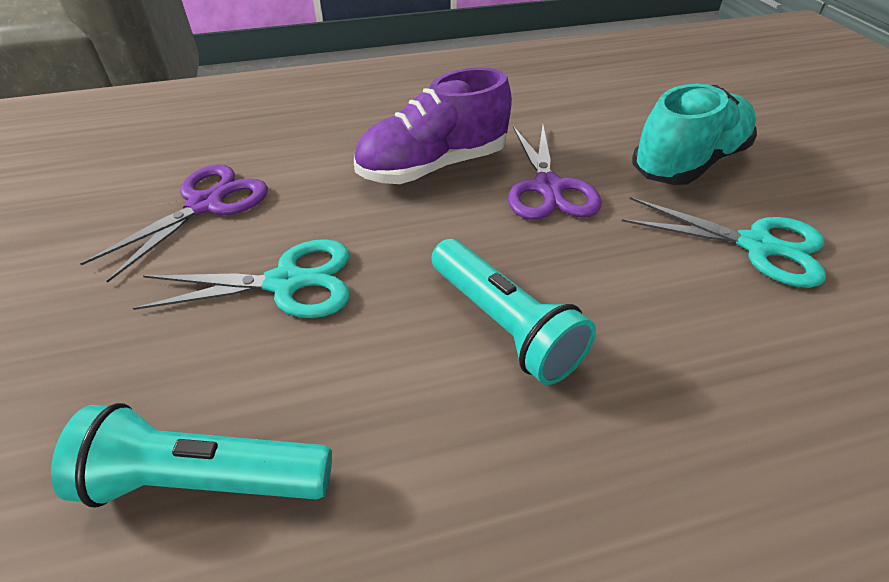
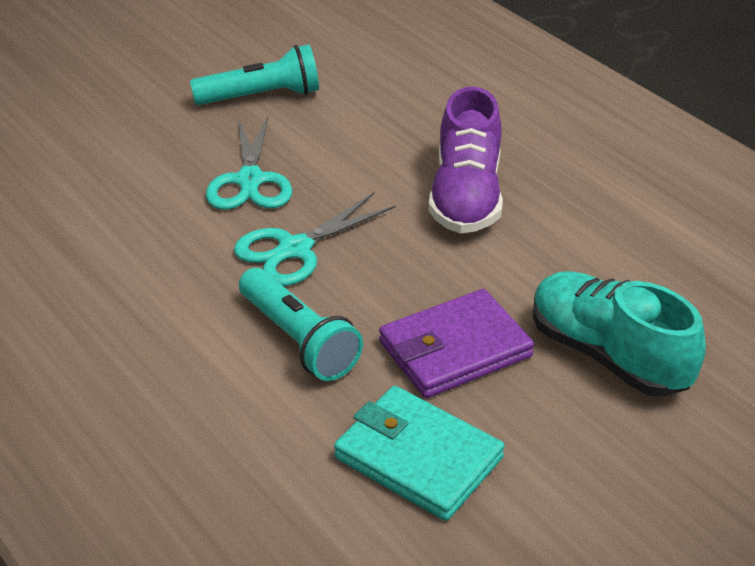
purple scissors: 2 -> 0
purple wallet: 0 -> 1
turquoise wallet: 0 -> 1

